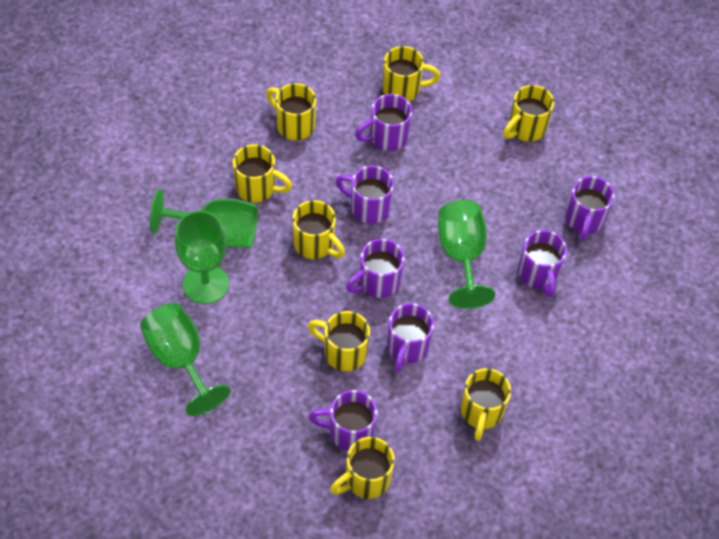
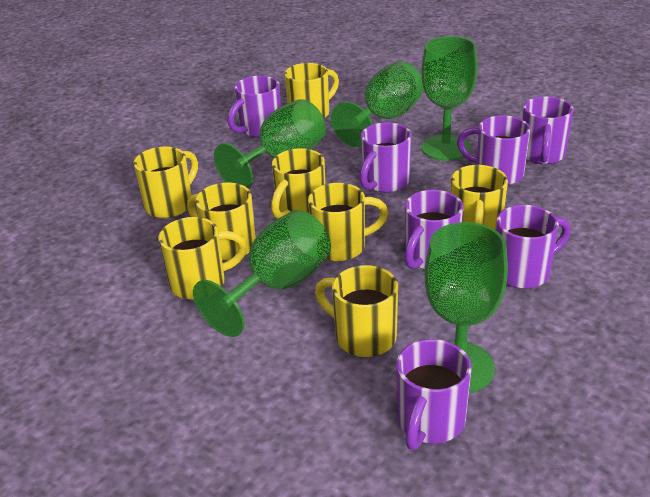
green goblet: 4 -> 5

